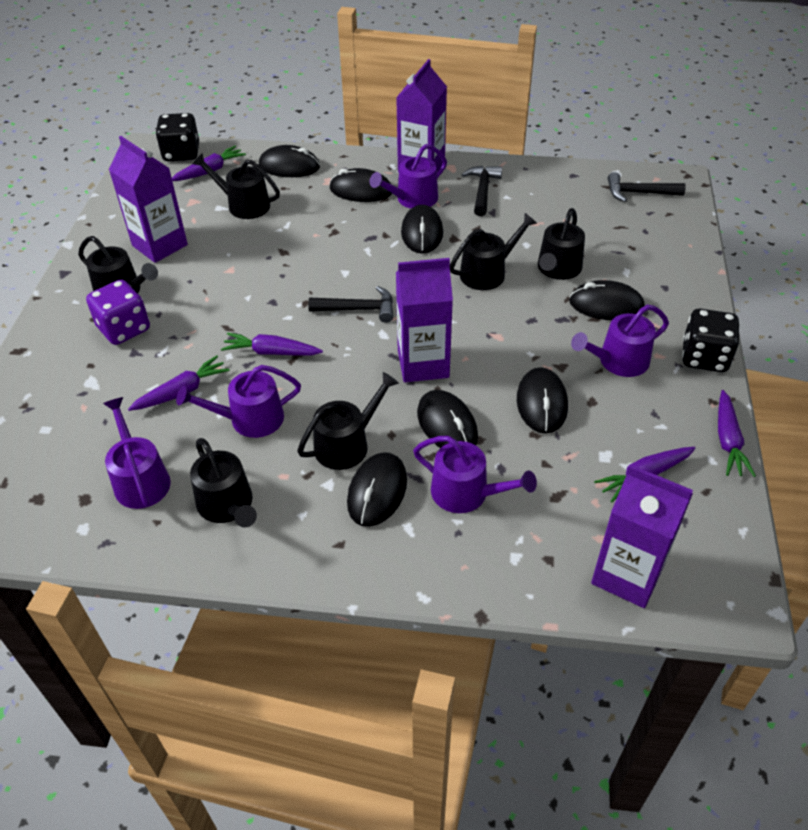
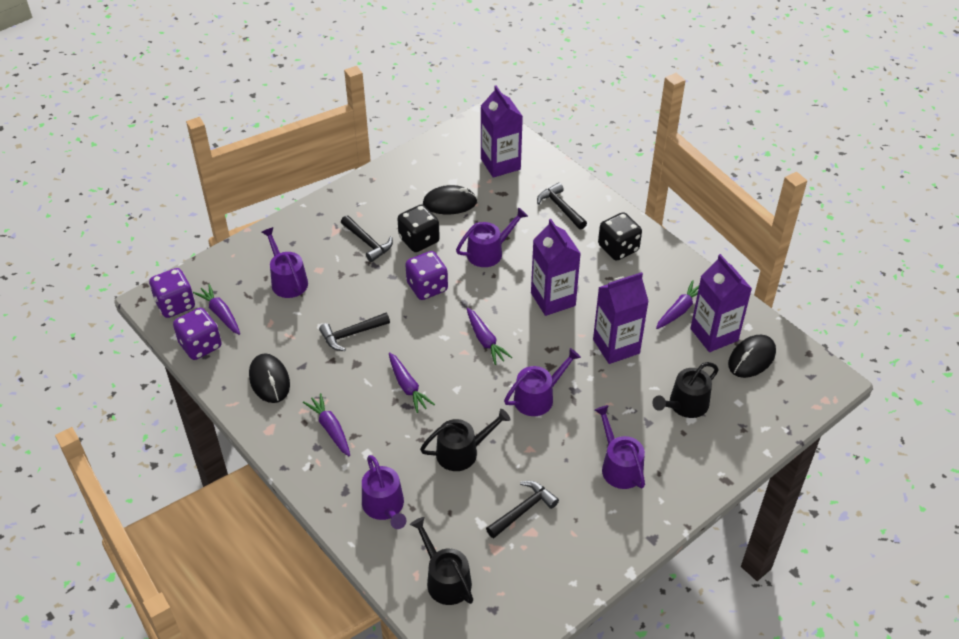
black hammer: 3 -> 4
black mouse: 7 -> 3
black watering can: 6 -> 3
purple dice: 1 -> 3

